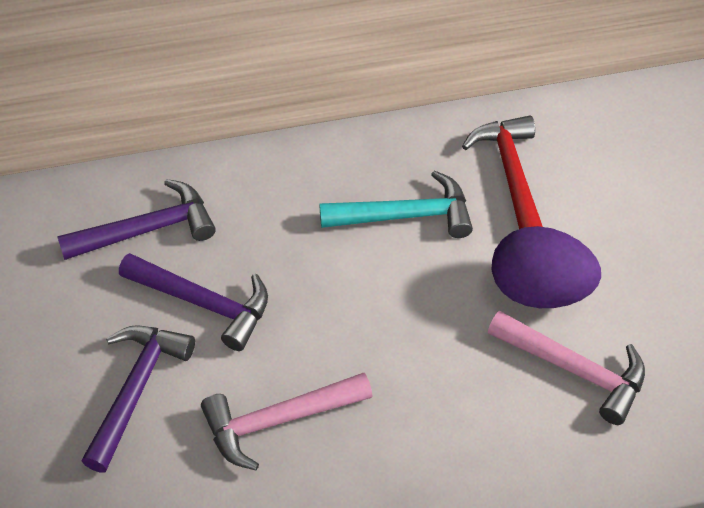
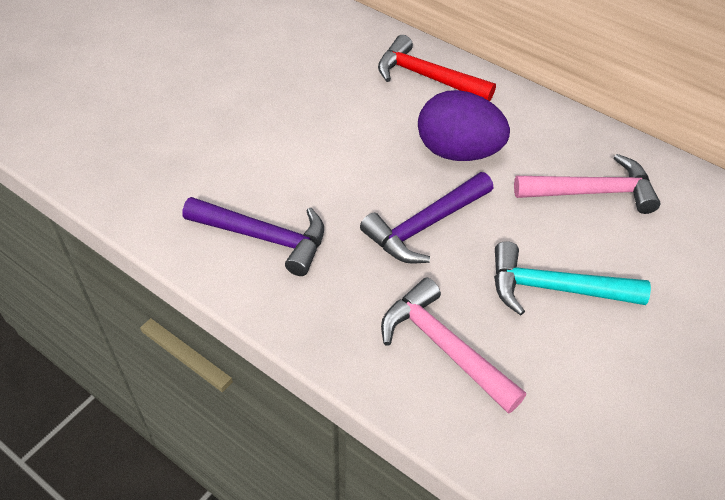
purple hammer: 3 -> 2

